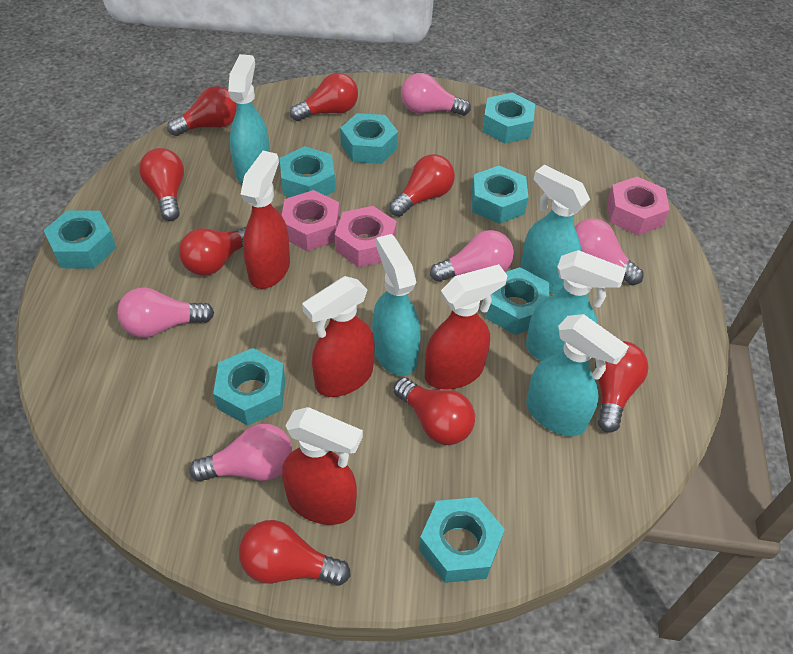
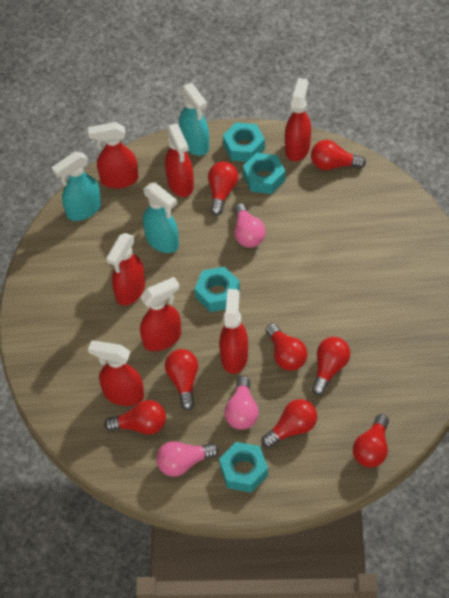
pink light bulb: 5 -> 3
pink nut: 3 -> 0
red spray bottle: 4 -> 7
turquoise nut: 8 -> 4
turquoise spray bottle: 5 -> 3

